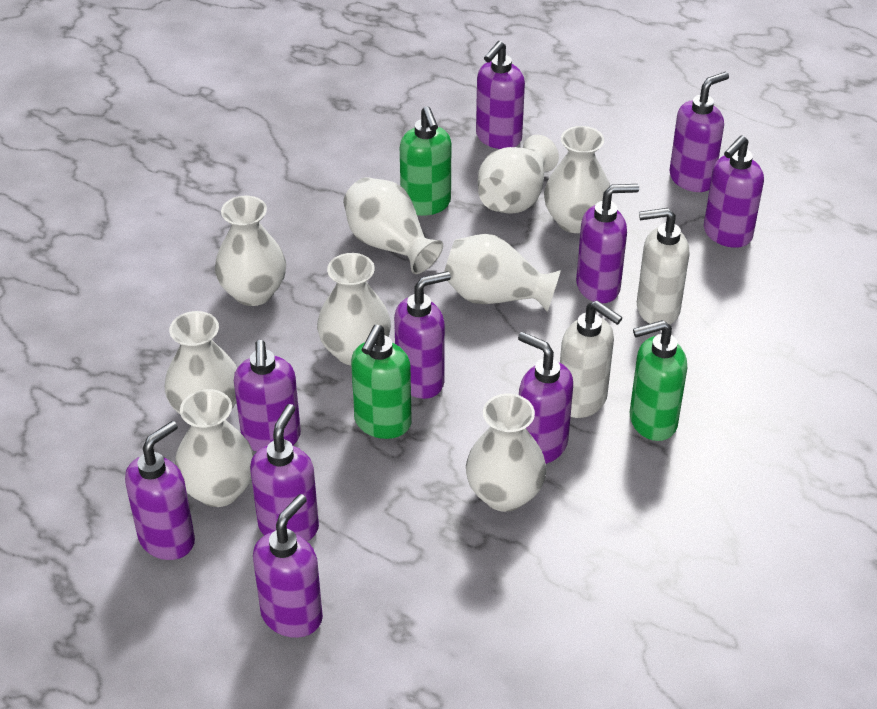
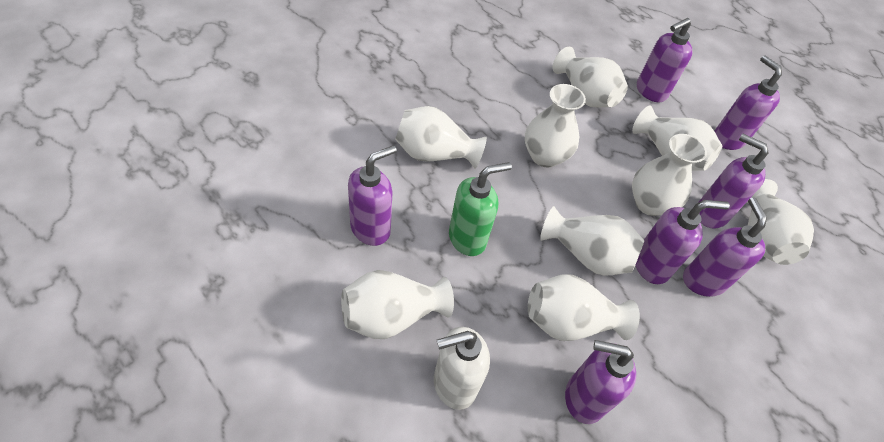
green soap dispenser: 3 -> 1
purple soap dispenser: 10 -> 7
white soap dispenser: 2 -> 1

